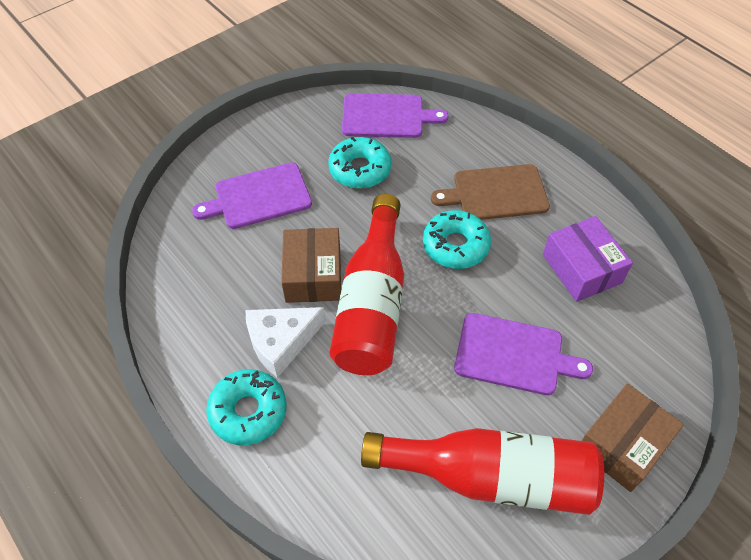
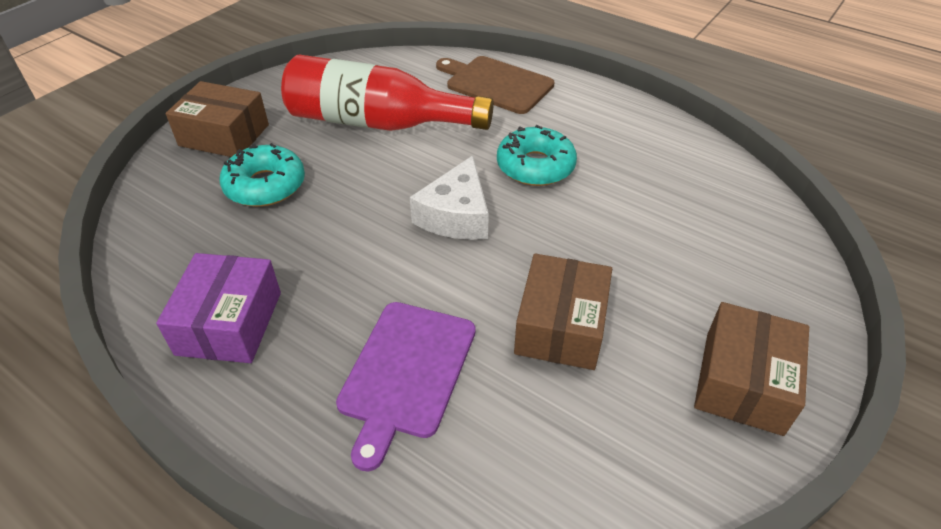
brown box: 2 -> 3
purple cutting board: 3 -> 1
red bottle: 2 -> 1
turquoise donut: 3 -> 2

